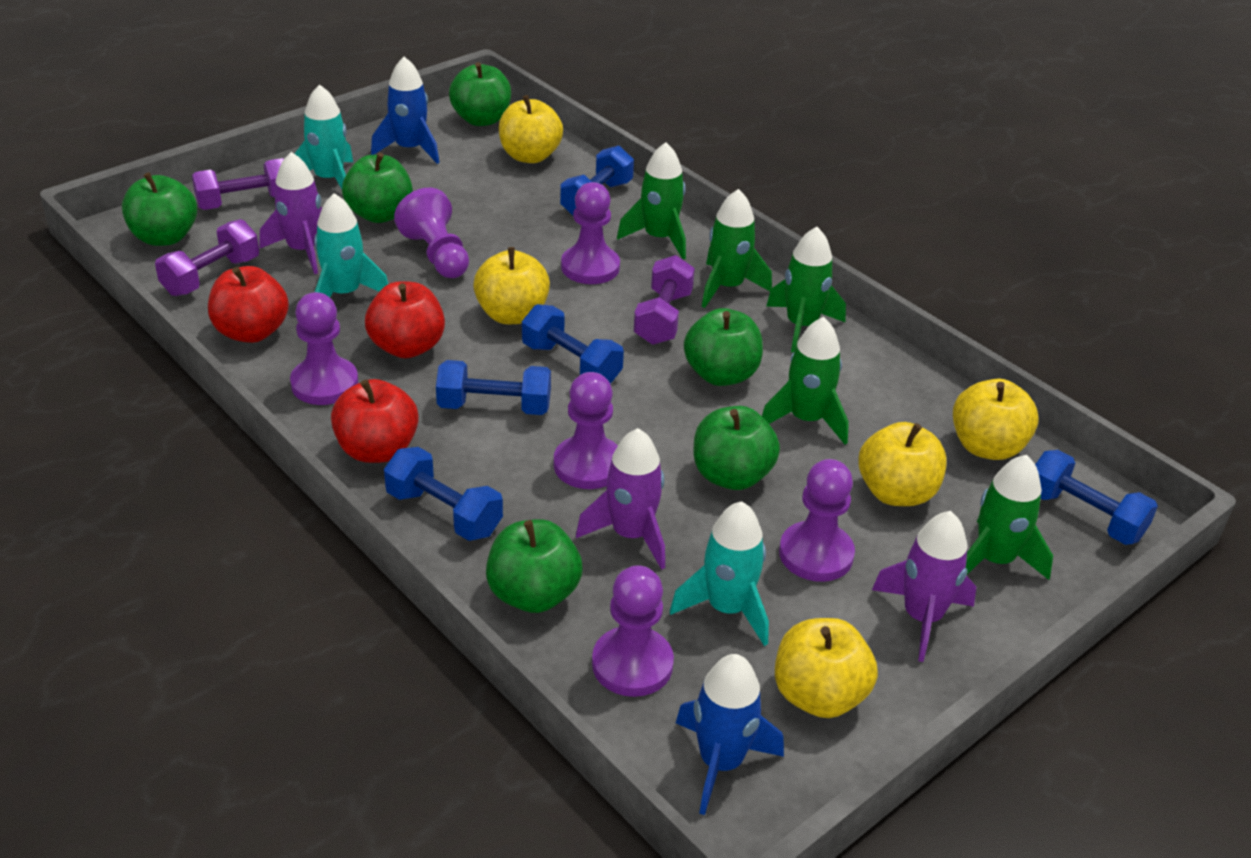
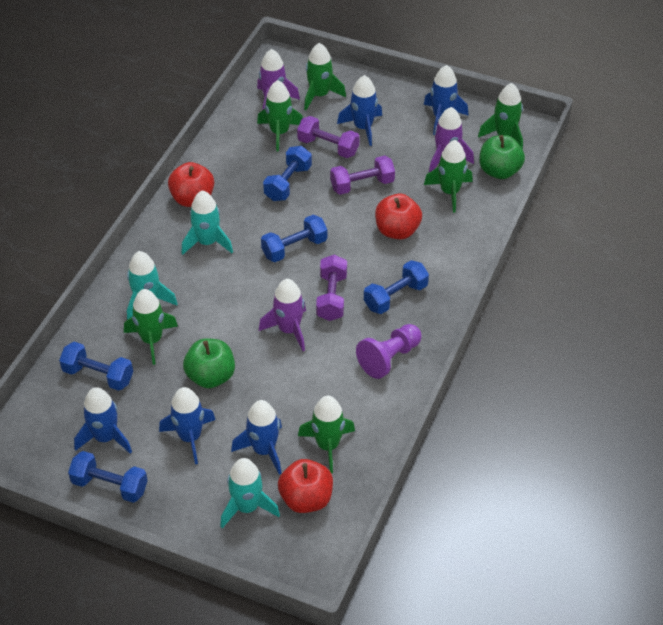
blue rocket: 2 -> 5
green apple: 6 -> 2
green rocket: 5 -> 6
purple pawn: 6 -> 1
yellow apple: 5 -> 0

